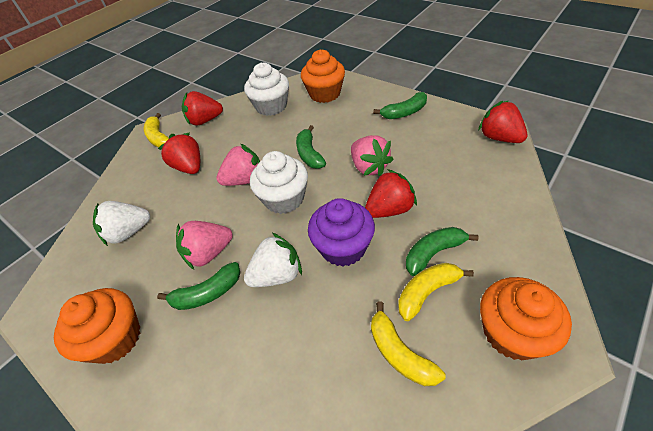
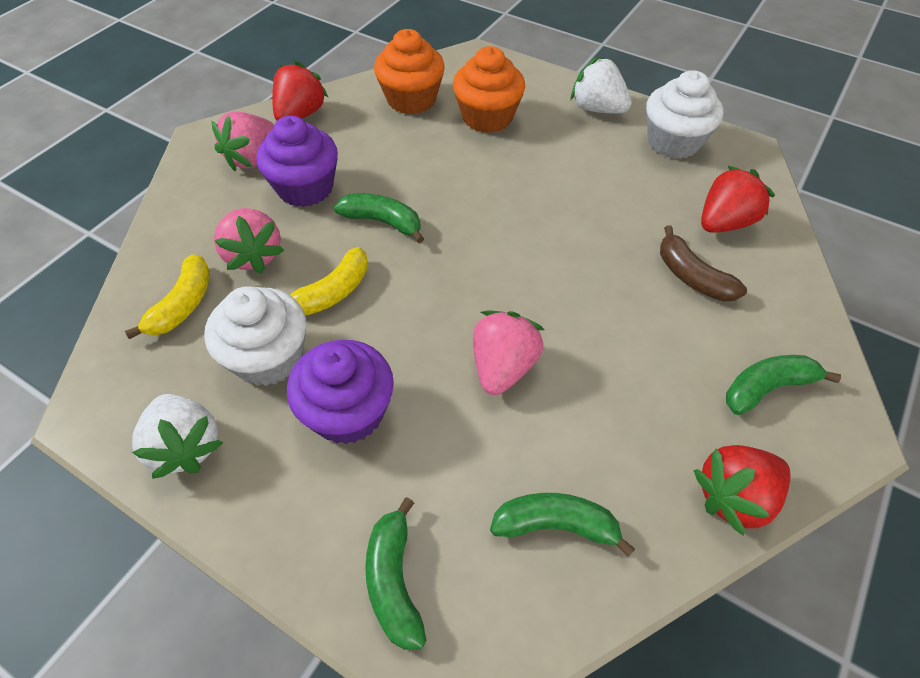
brown banana: 0 -> 1
orange cupcake: 3 -> 2
purple cupcake: 1 -> 2
red strawberry: 4 -> 3
yellow banana: 3 -> 2

